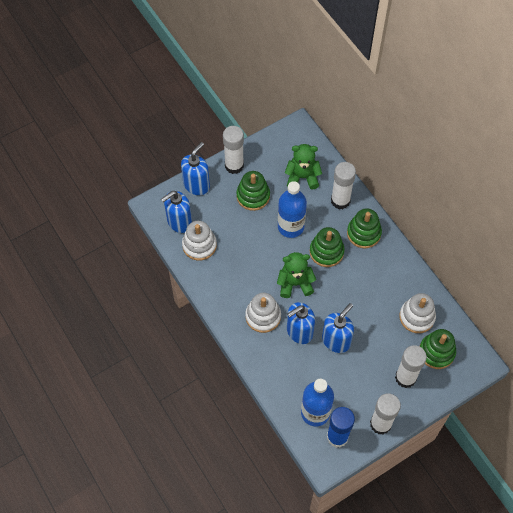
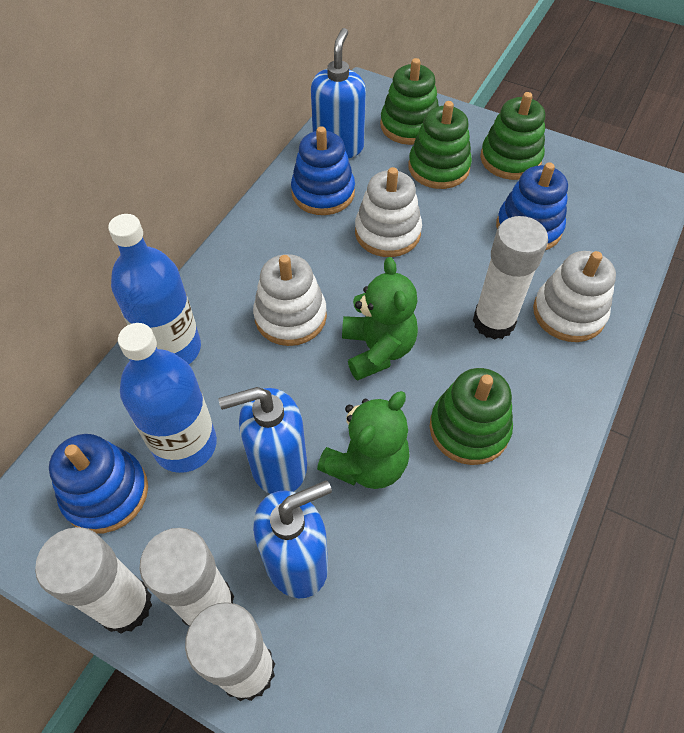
blue glue stick: 1 -> 0
blue soap dispenser: 4 -> 3
blue stacking toy: 0 -> 3

